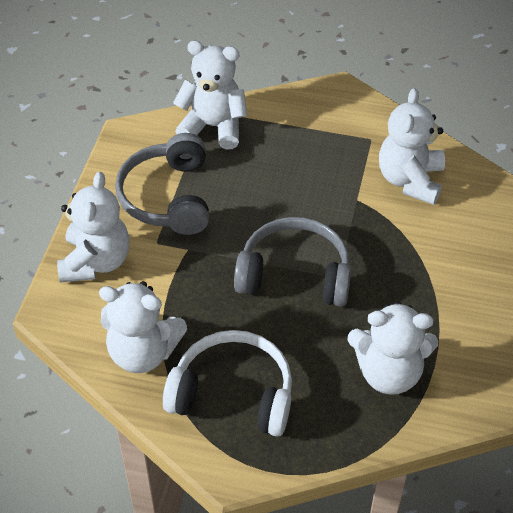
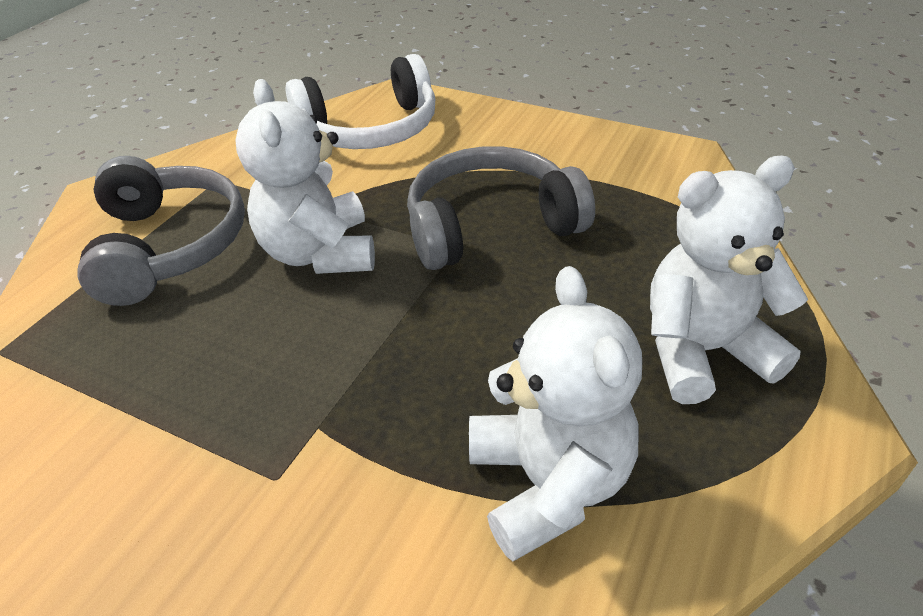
white teddy bear: 5 -> 3

